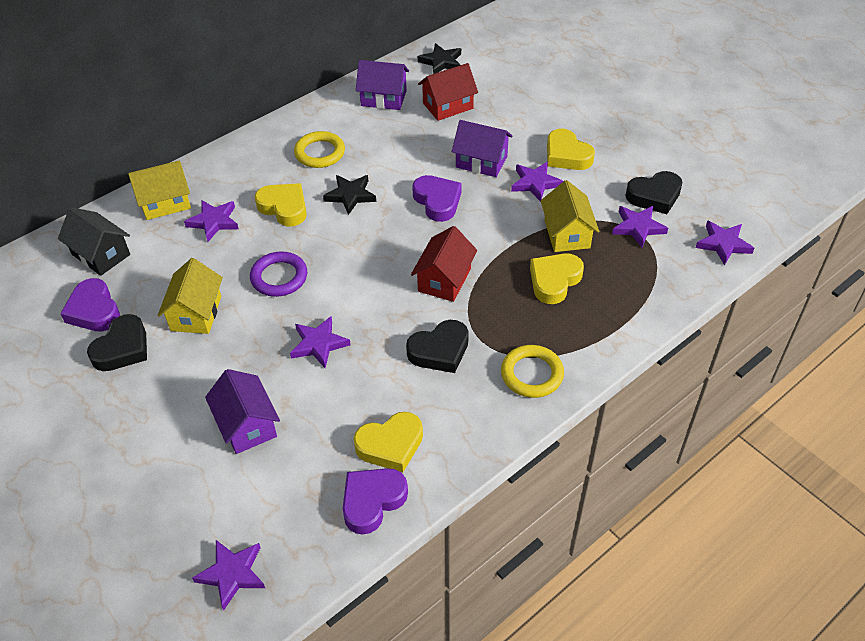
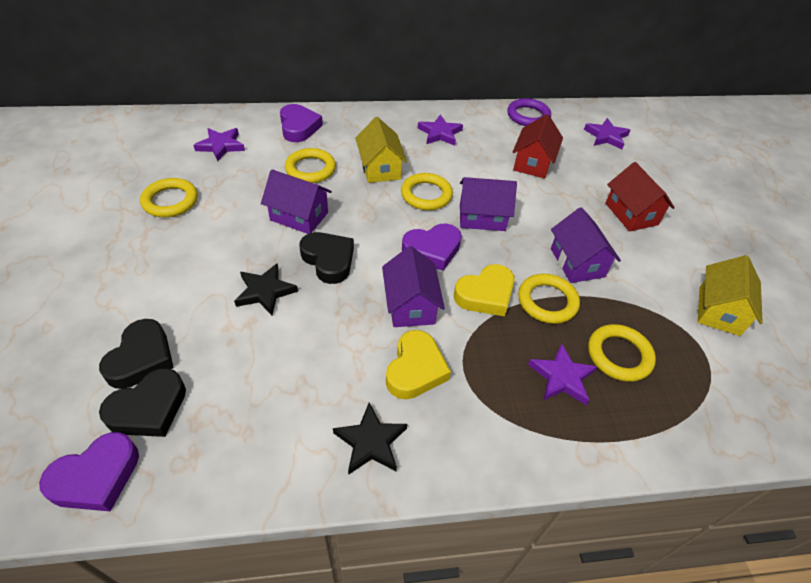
black house: 1 -> 0
purple house: 3 -> 4
purple star: 6 -> 4
yellow heart: 4 -> 2
yellow house: 3 -> 2
yellow ring: 2 -> 5

